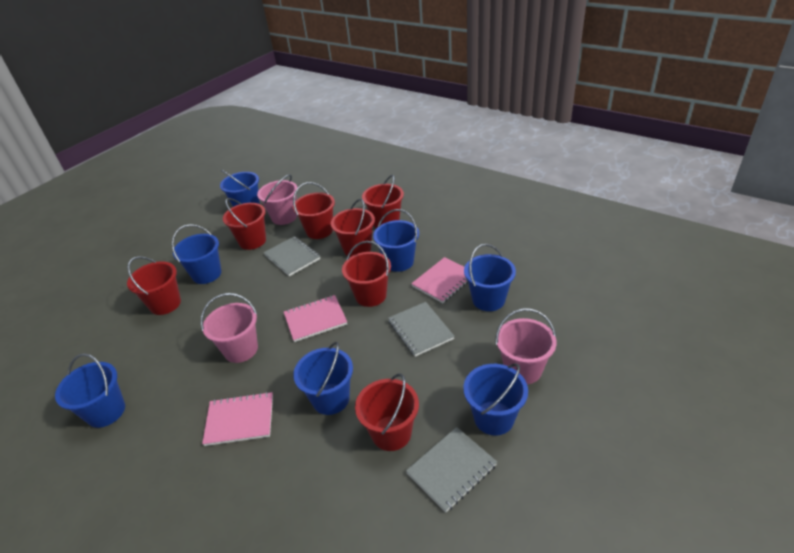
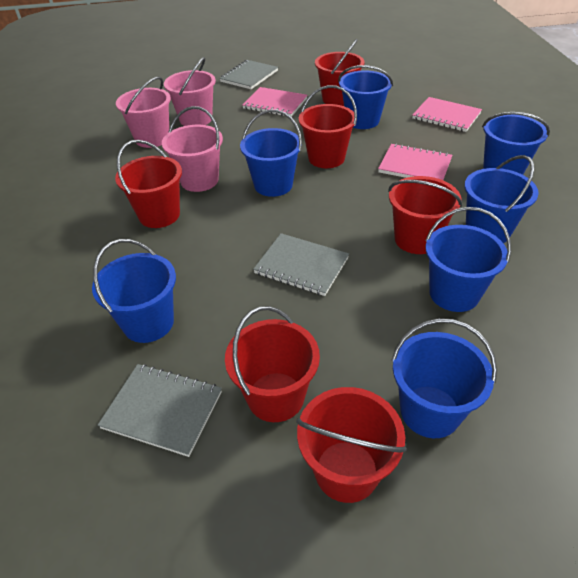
red bucket: 7 -> 6

